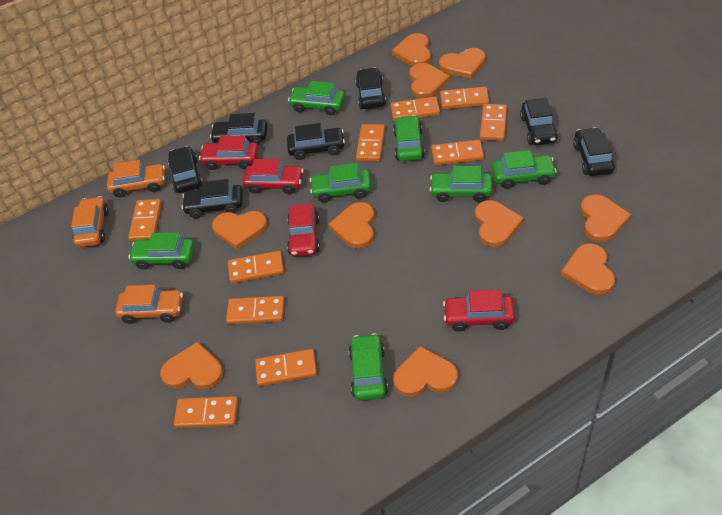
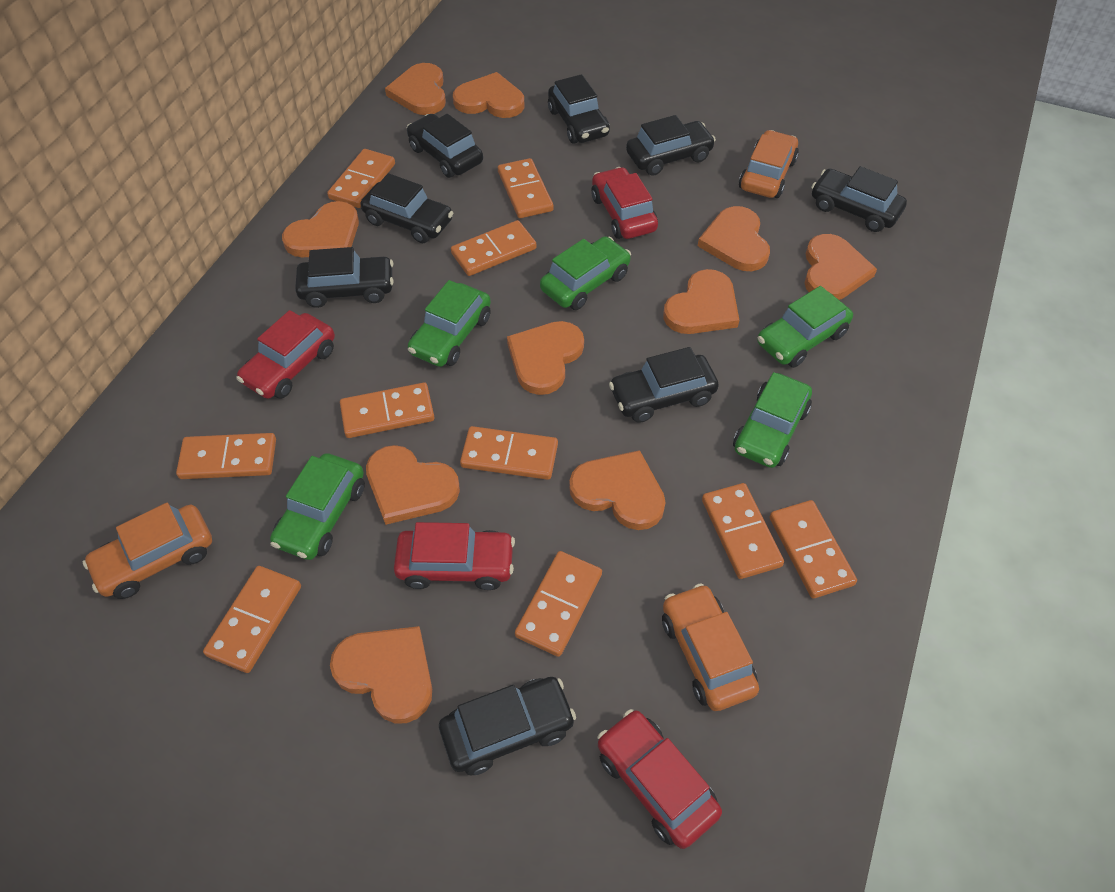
black car: 7 -> 8
green car: 7 -> 5

